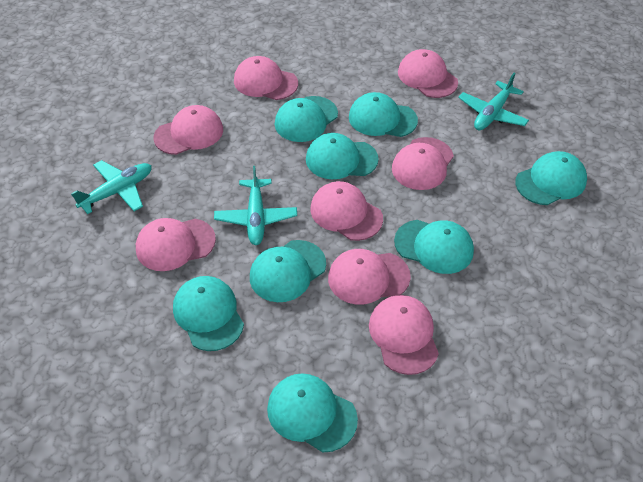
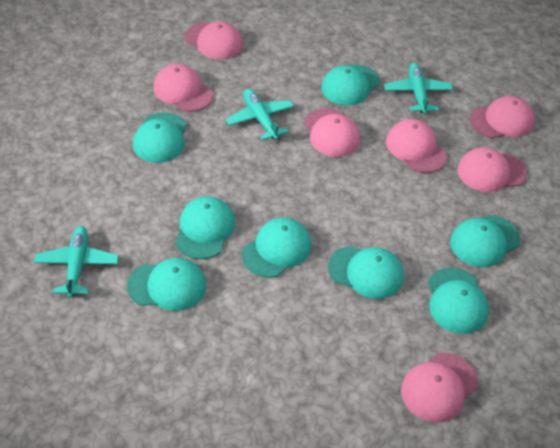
pink cap: 8 -> 7

